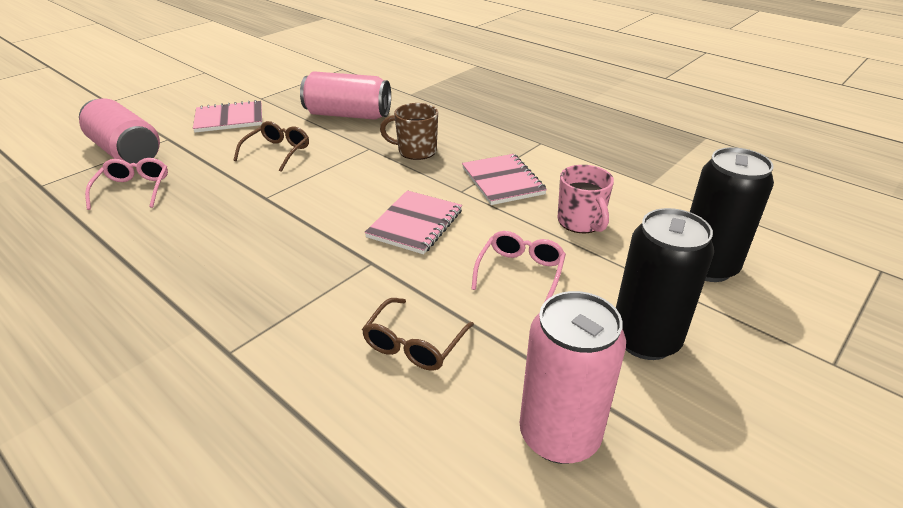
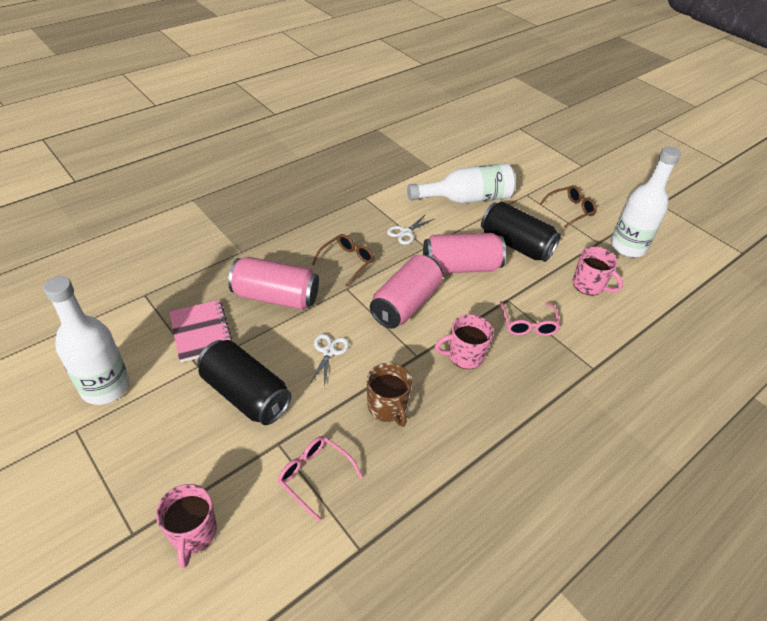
pink mug: 1 -> 3
pink notebook: 3 -> 1
white bottle: 0 -> 3
white scissors: 0 -> 2

